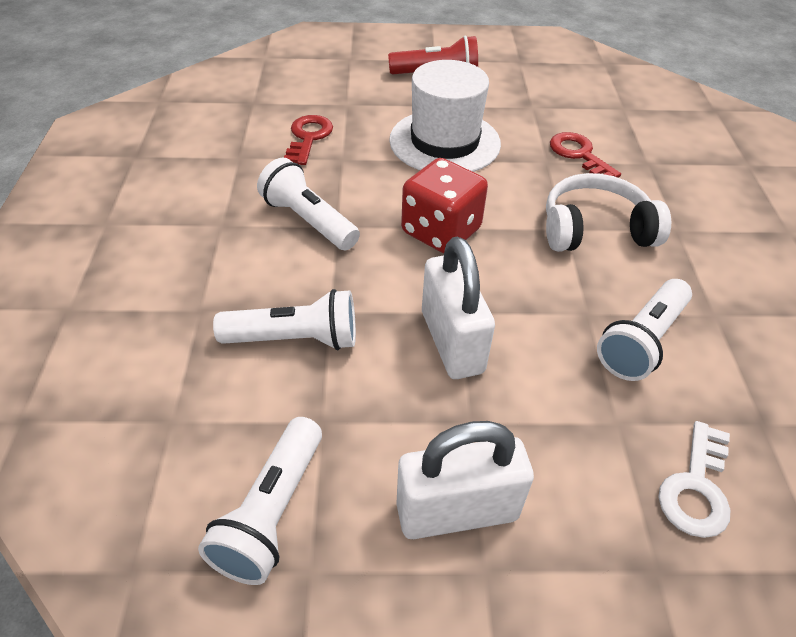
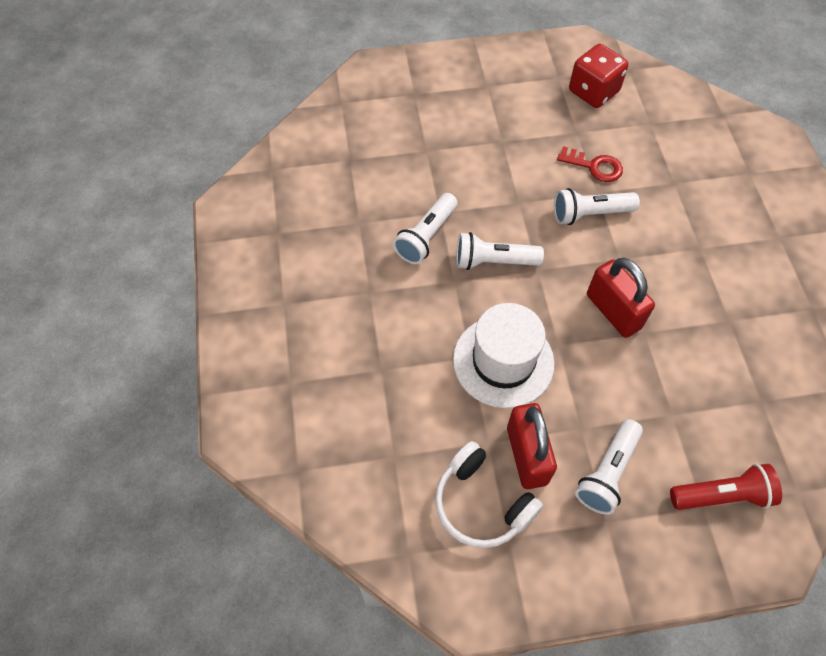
red key: 2 -> 1
red padlock: 0 -> 2
white key: 1 -> 0
white padlock: 2 -> 0

